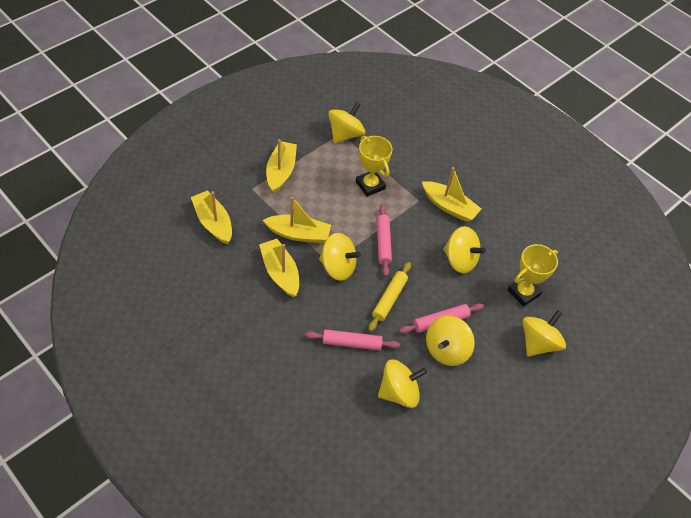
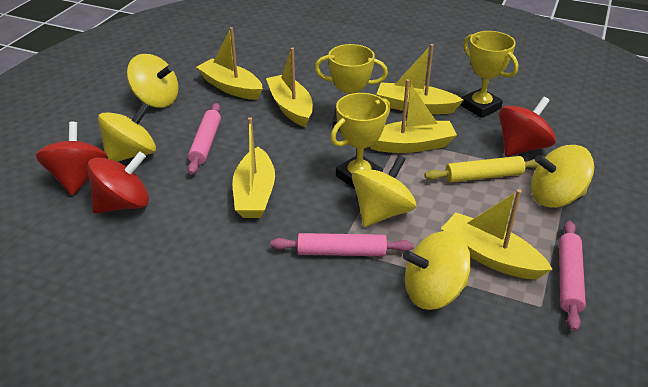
red spinning top: 0 -> 3
yellow boat: 5 -> 6
yellow spinning top: 6 -> 5
yellow trophy: 2 -> 3

